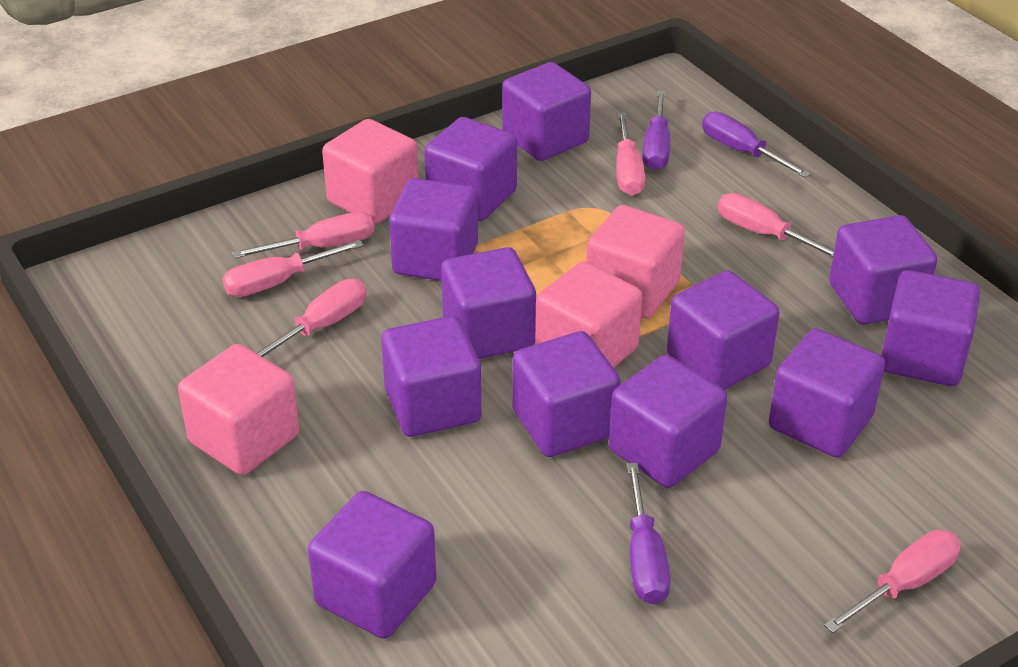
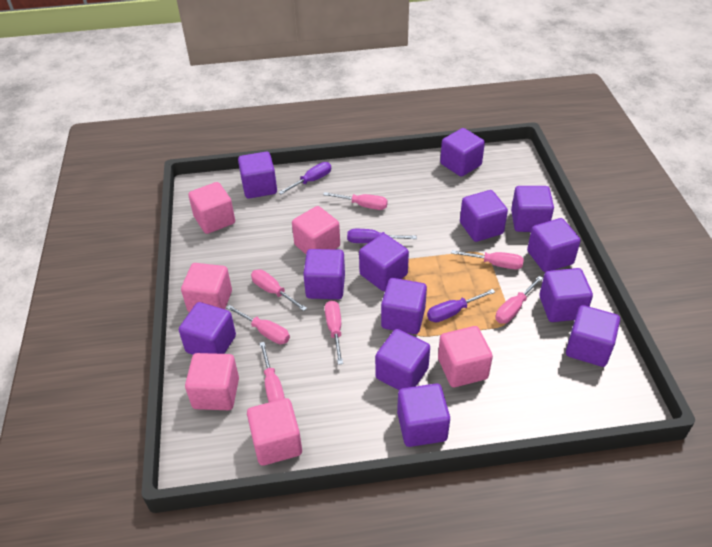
pink cube: 4 -> 6
pink screwdriver: 6 -> 7
purple cube: 12 -> 13

